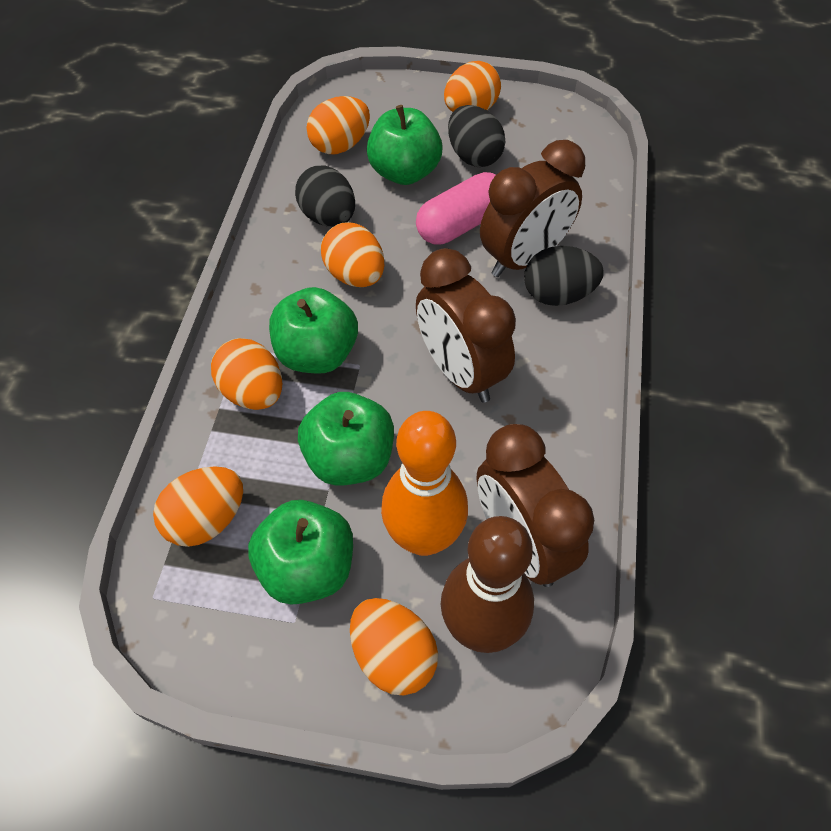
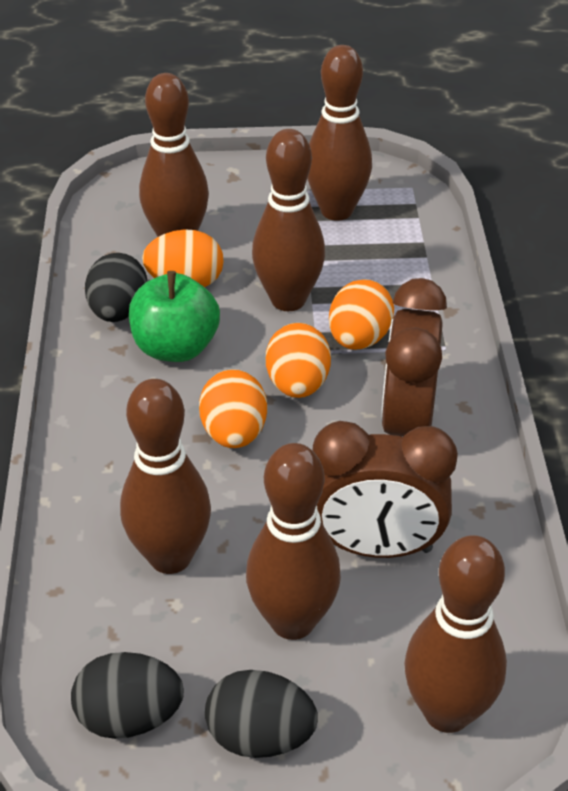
brown bowling pin: 1 -> 6
brown clock: 3 -> 2
green apple: 4 -> 1
orange bowling pin: 1 -> 0
orange egg: 6 -> 4
pink capsule: 1 -> 0

